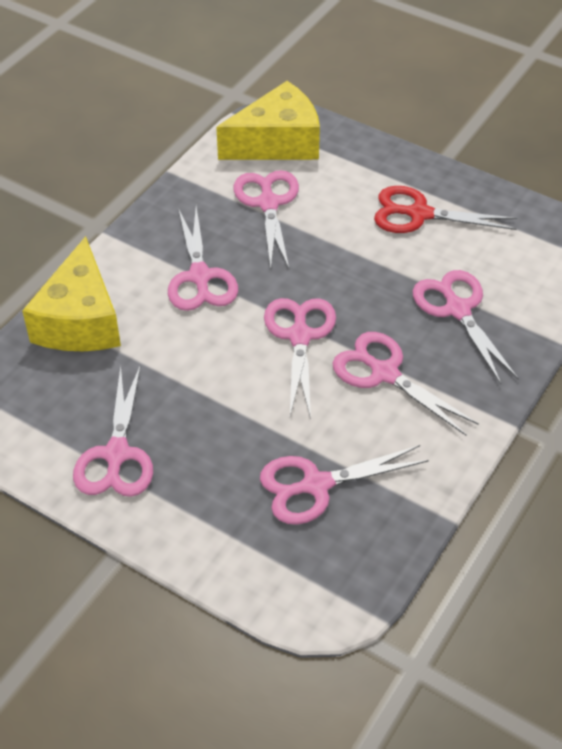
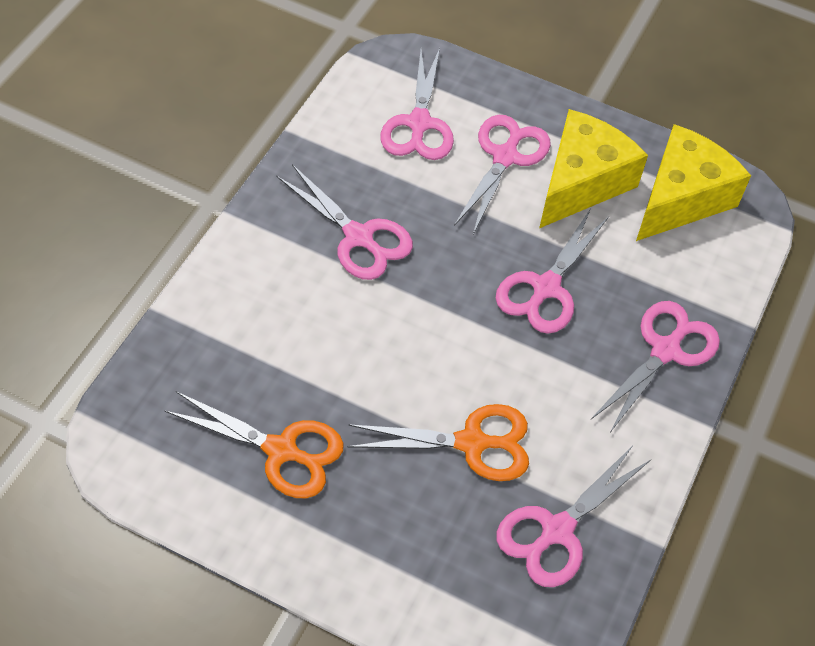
orange scissors: 0 -> 2
pink scissors: 7 -> 6
red scissors: 1 -> 0

